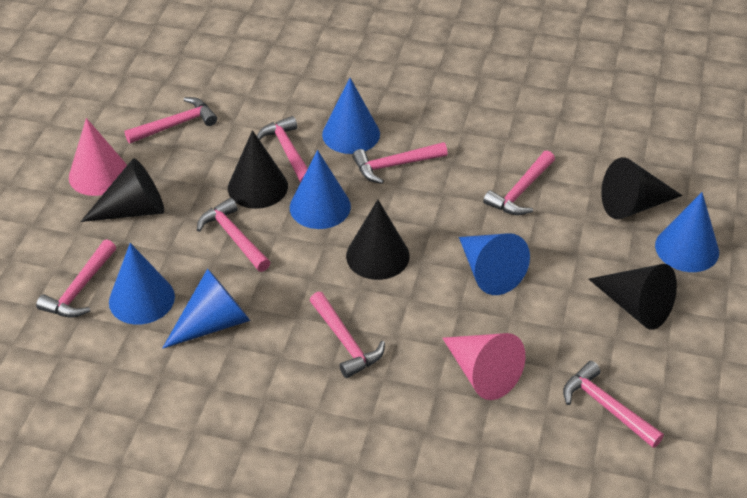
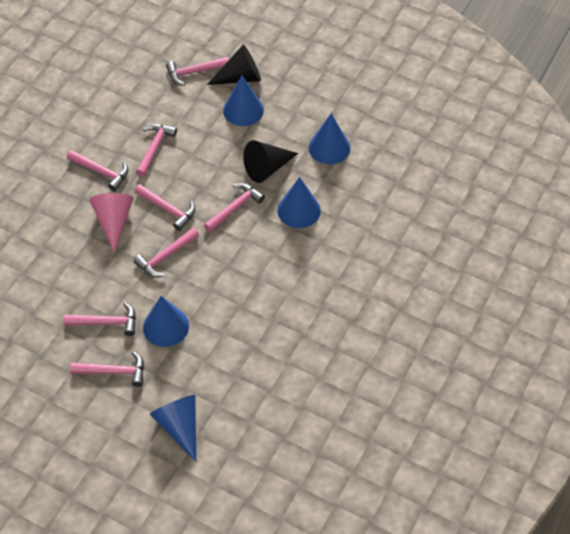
black cone: 5 -> 2
blue cone: 6 -> 5
pink cone: 2 -> 1

